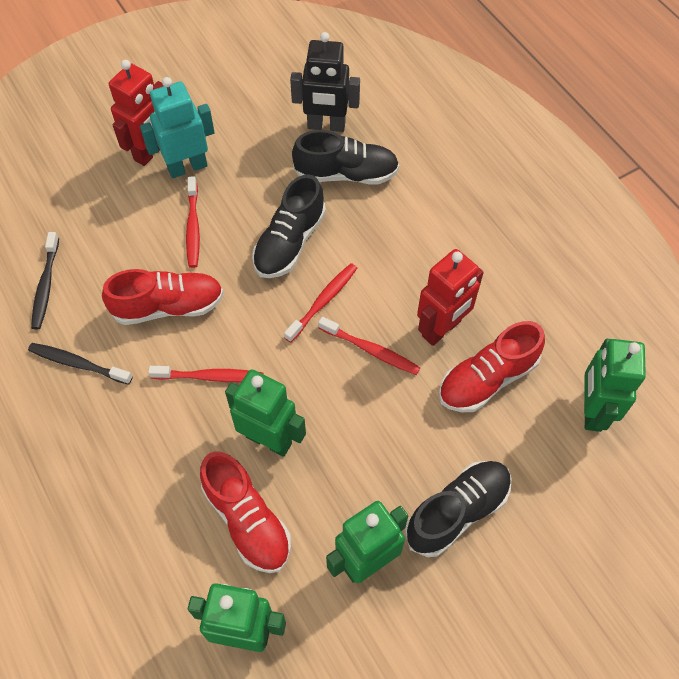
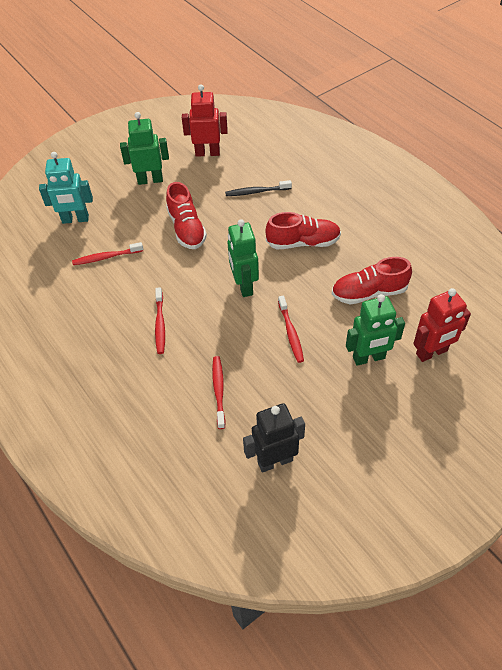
black shoe: 3 -> 0
black toothbrush: 2 -> 1
green robot: 4 -> 3

